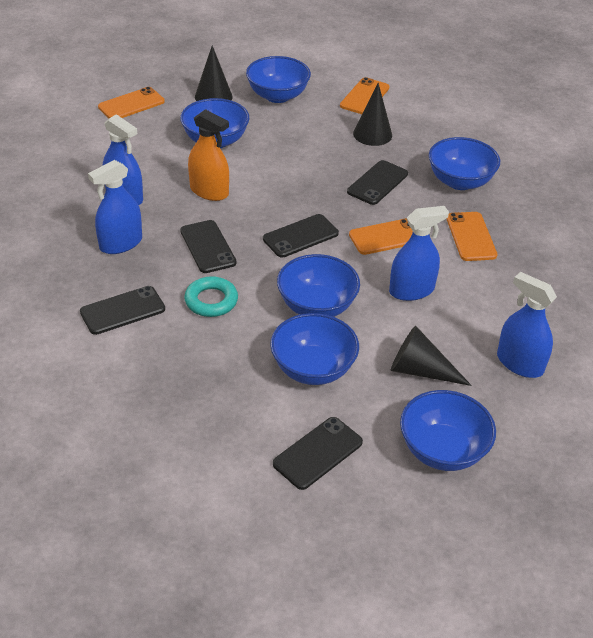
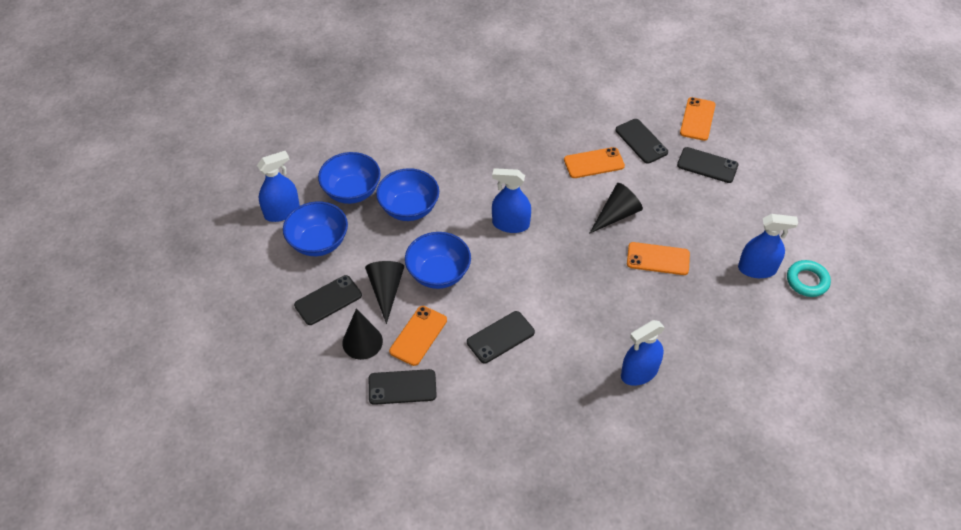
blue bowl: 6 -> 4
orange spray bottle: 1 -> 0

